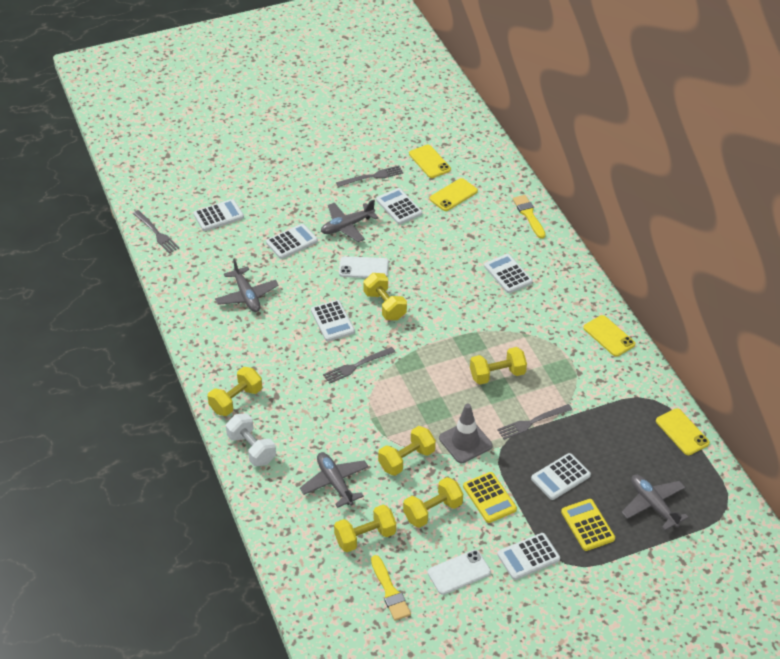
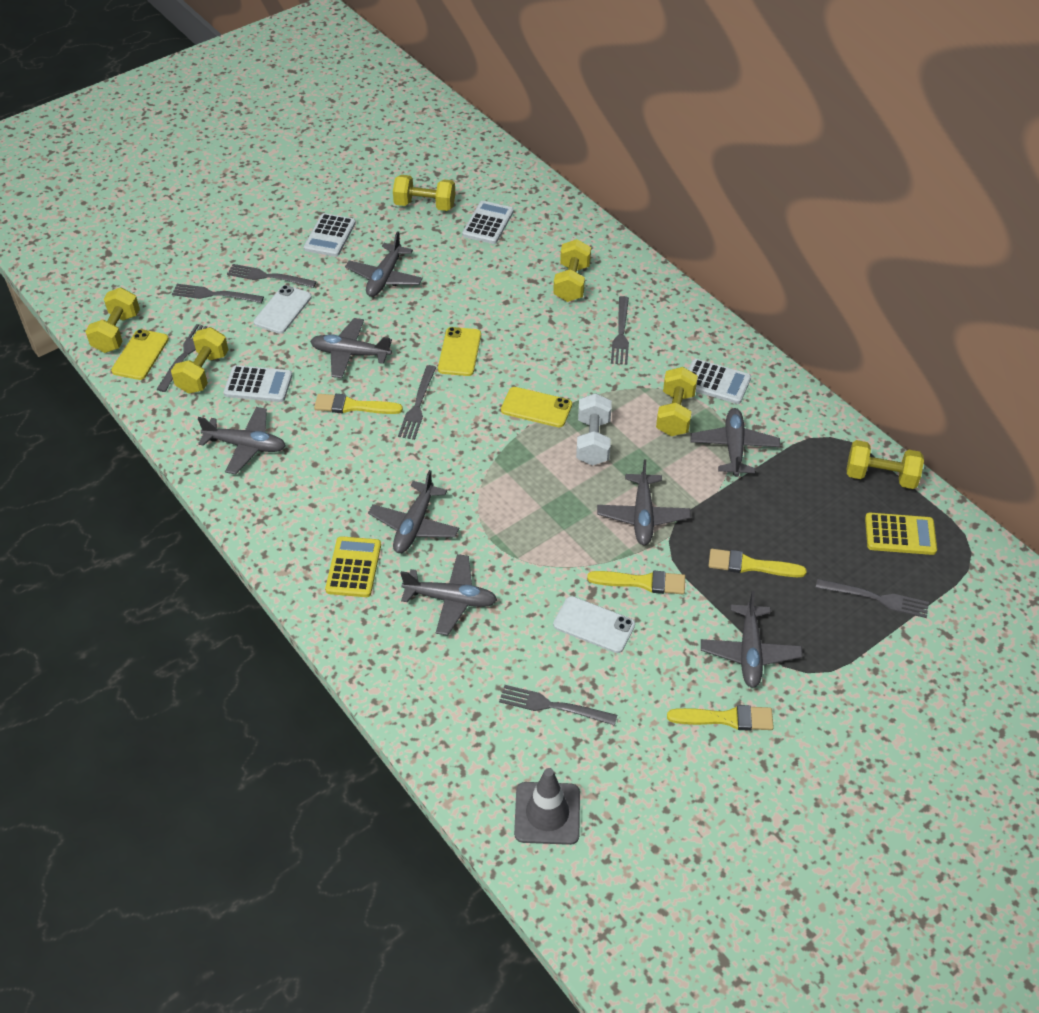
grey fork: 4 -> 7
grey plane: 4 -> 8
white calculator: 7 -> 4
yellow brush: 2 -> 4
yellow phone: 4 -> 3

